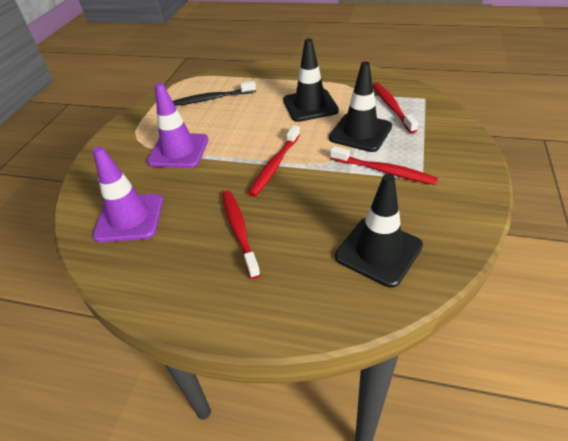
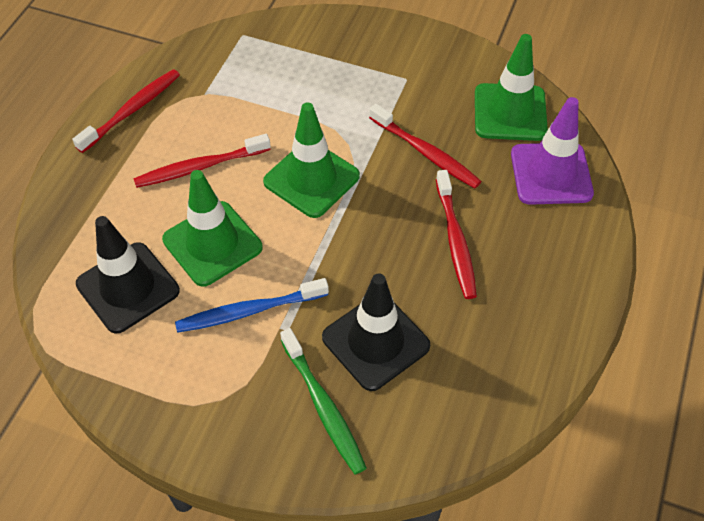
black toothbrush: 1 -> 0
black traffic cone: 3 -> 2
blue toothbrush: 0 -> 1
green toothbrush: 0 -> 1
green traffic cone: 0 -> 3
purple traffic cone: 2 -> 1

